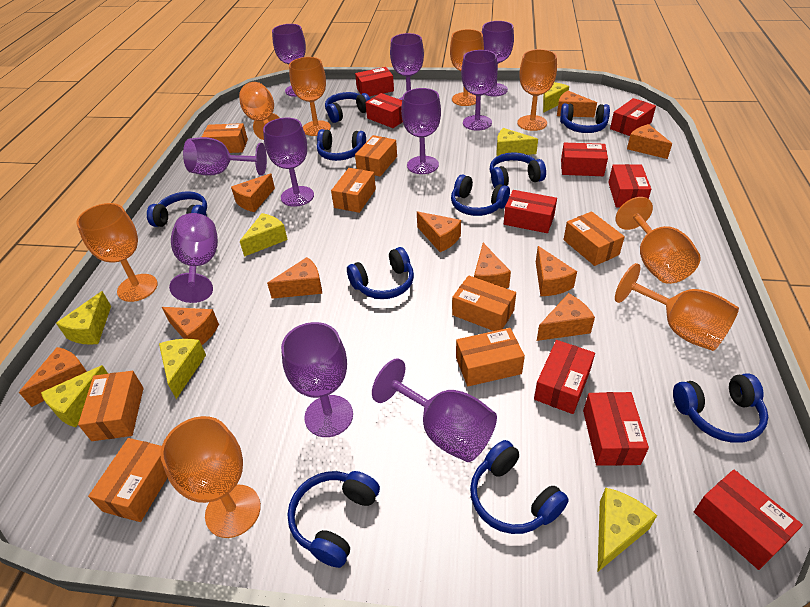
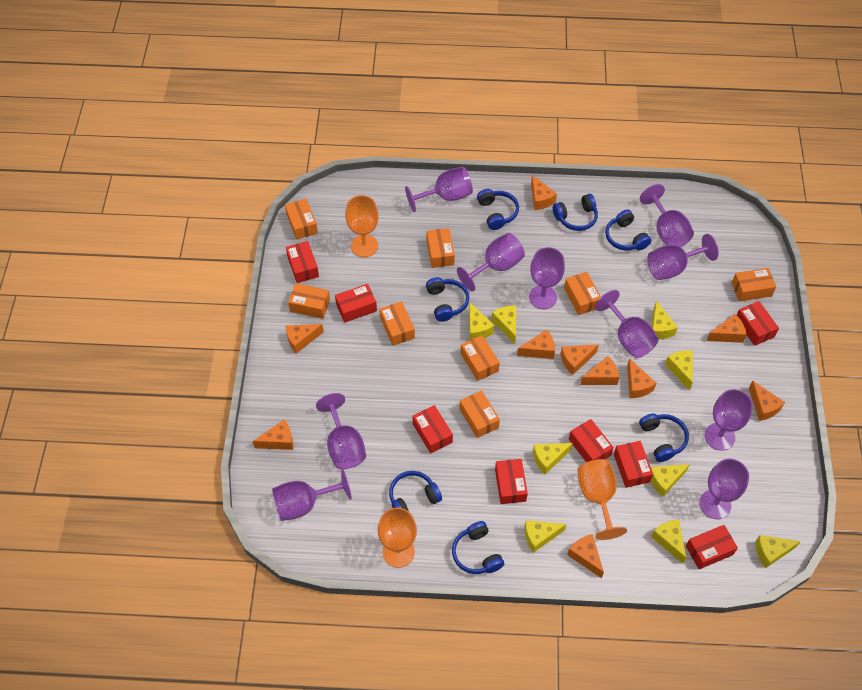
blue headphones: 10 -> 7
orange goblet: 8 -> 3
red box: 9 -> 8
yellow cheese: 7 -> 9

